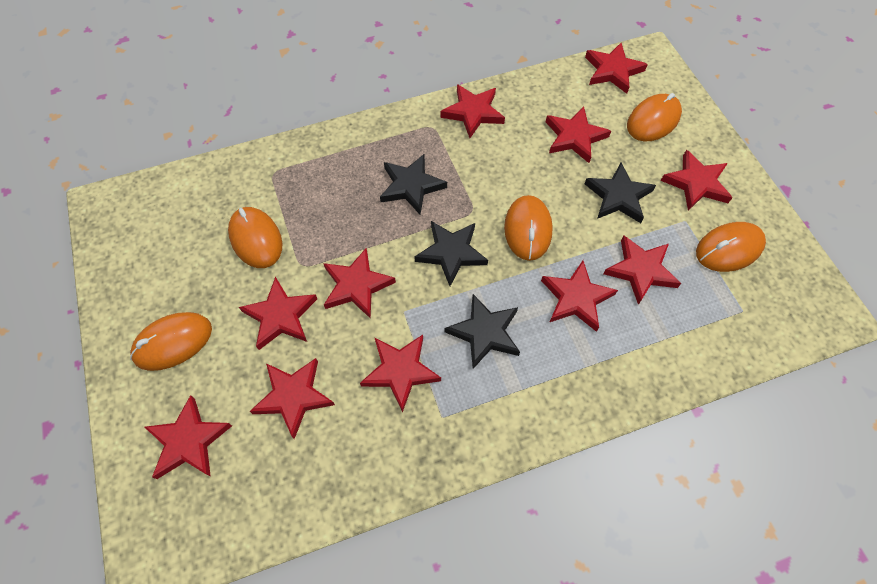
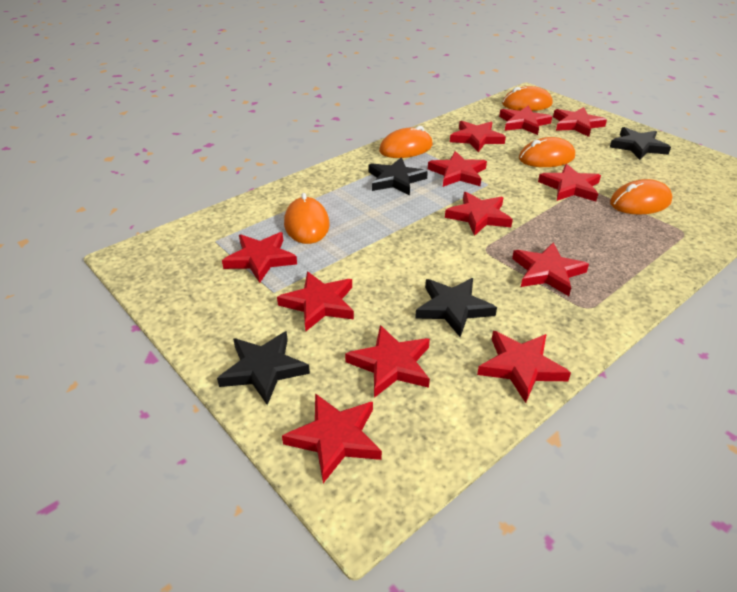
red star: 11 -> 12

